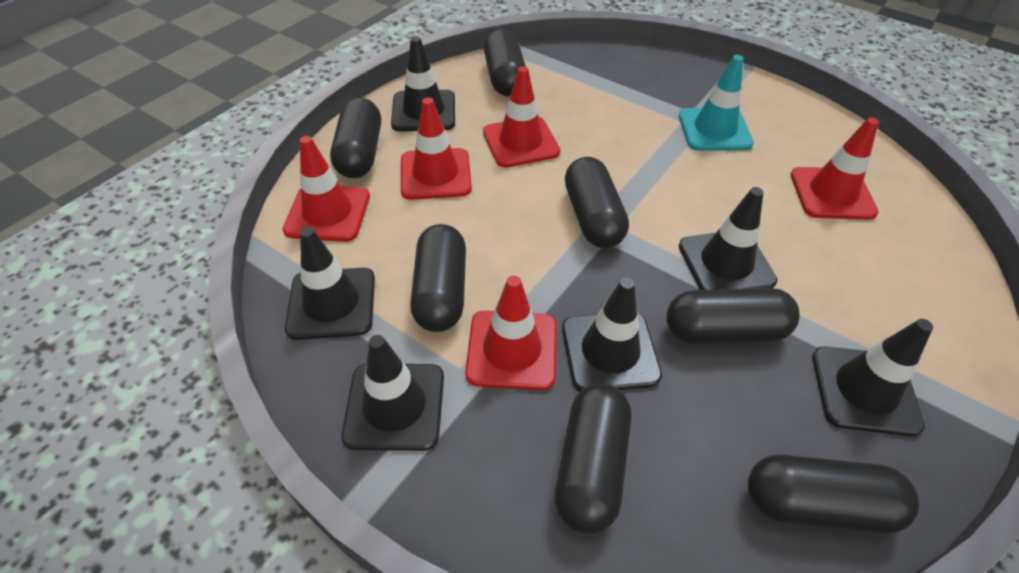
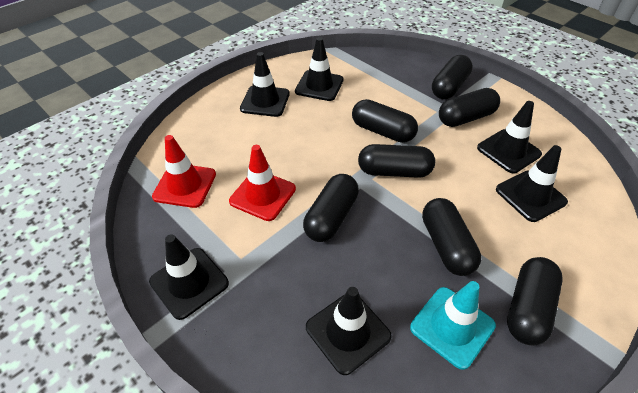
red traffic cone: 5 -> 2

